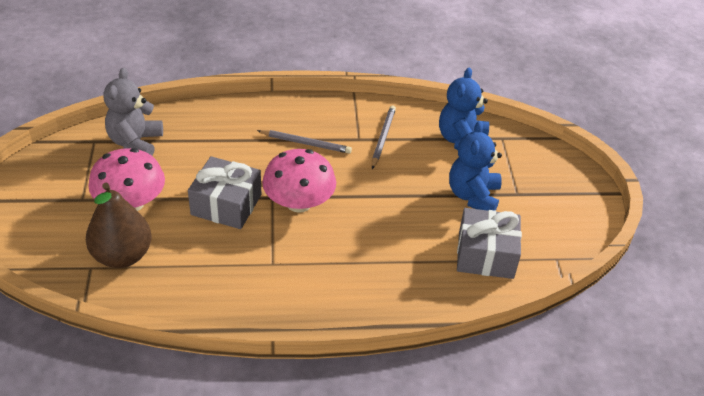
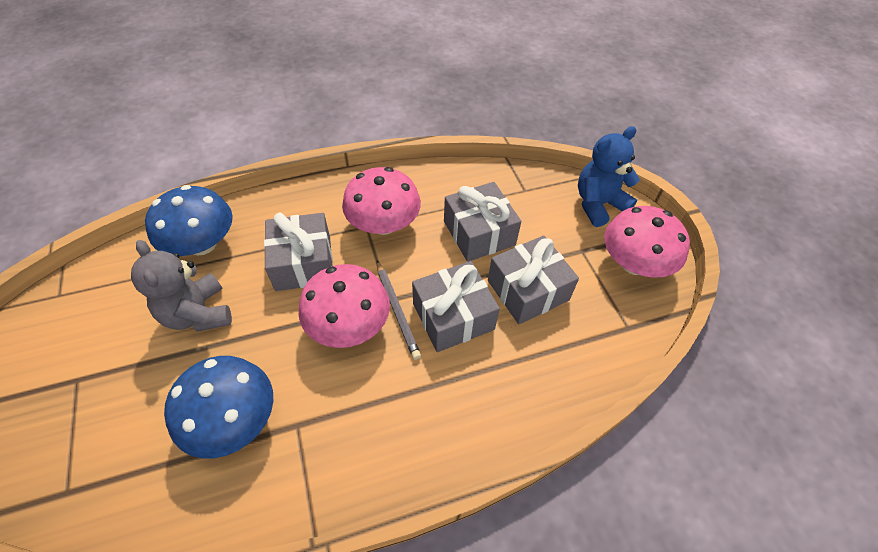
blue mushroom: 0 -> 2
blue teddy bear: 2 -> 1
brown pear: 1 -> 0
grey gift: 2 -> 4
grey pencil: 2 -> 1
pink mushroom: 2 -> 3

